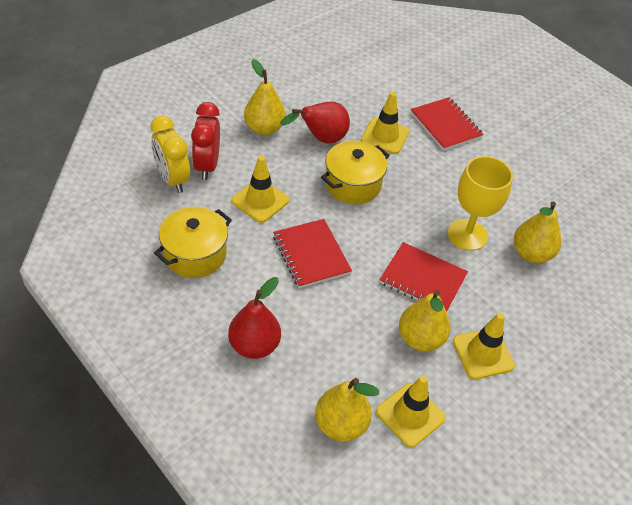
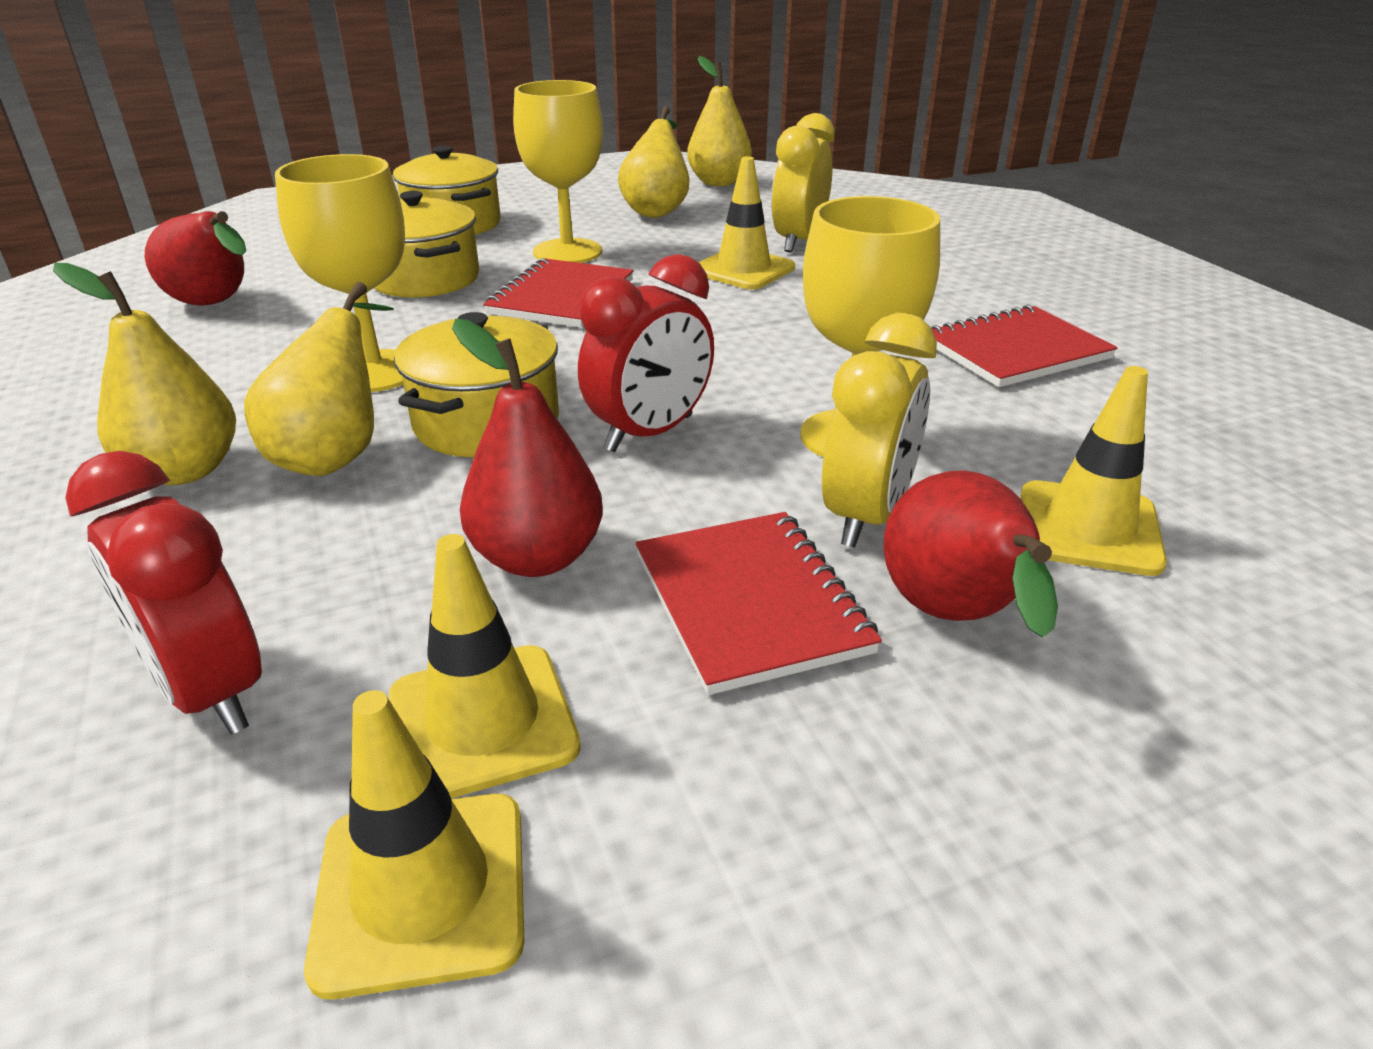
red clock: 1 -> 2
red pear: 2 -> 3
yellow clock: 1 -> 2
yellow goblet: 1 -> 3
yellow pot: 2 -> 3

